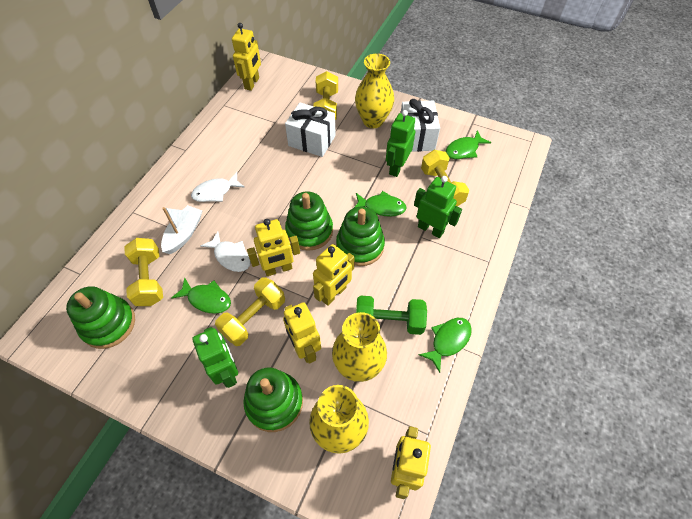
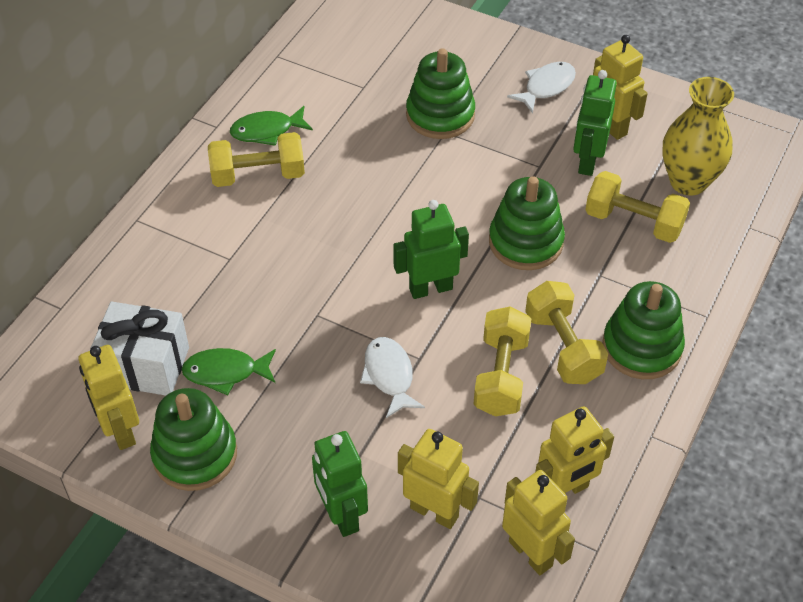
green dumbbell: 1 -> 0
green fish: 4 -> 2
white boat: 1 -> 0
white gift: 2 -> 1
yellow vase: 3 -> 1

